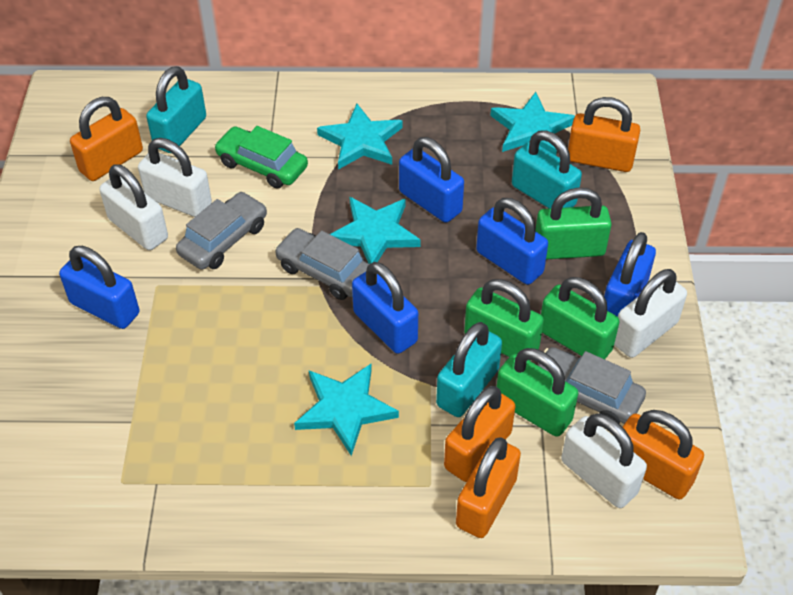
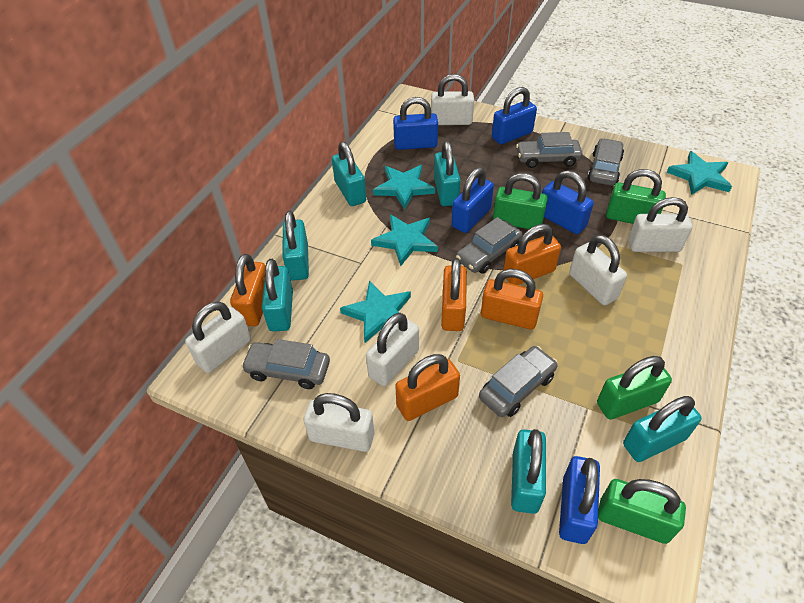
green car: 1 -> 0
grey car: 3 -> 5
turquoise padlock: 3 -> 6
white padlock: 4 -> 6

